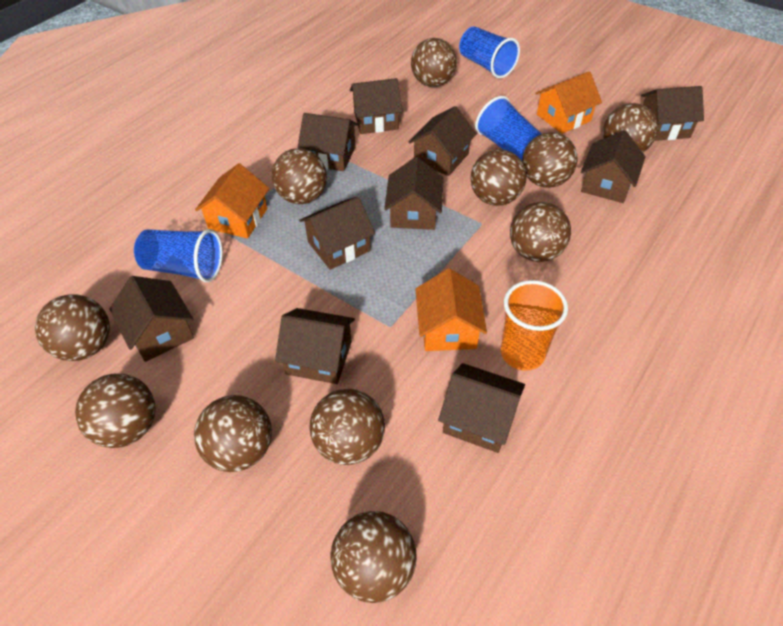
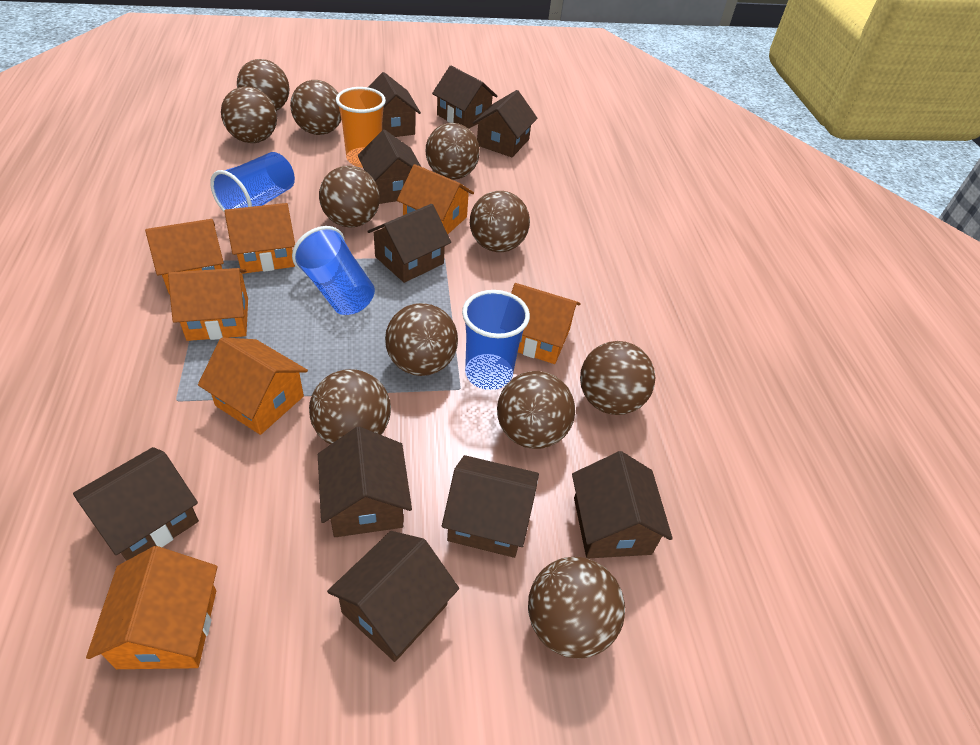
orange house: 3 -> 7

